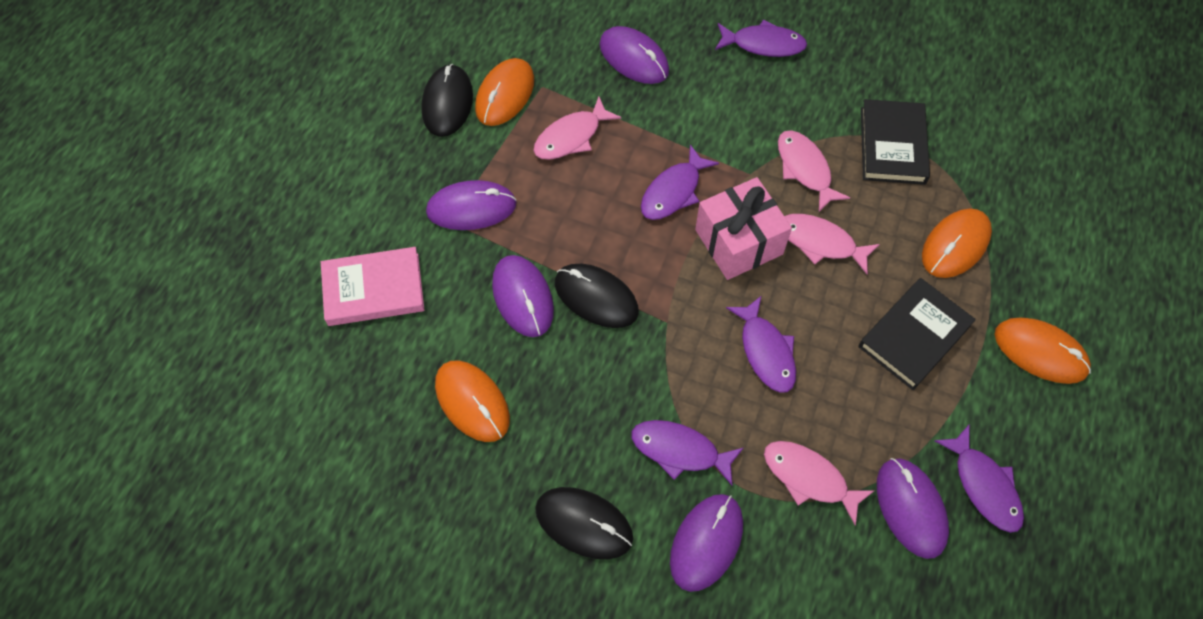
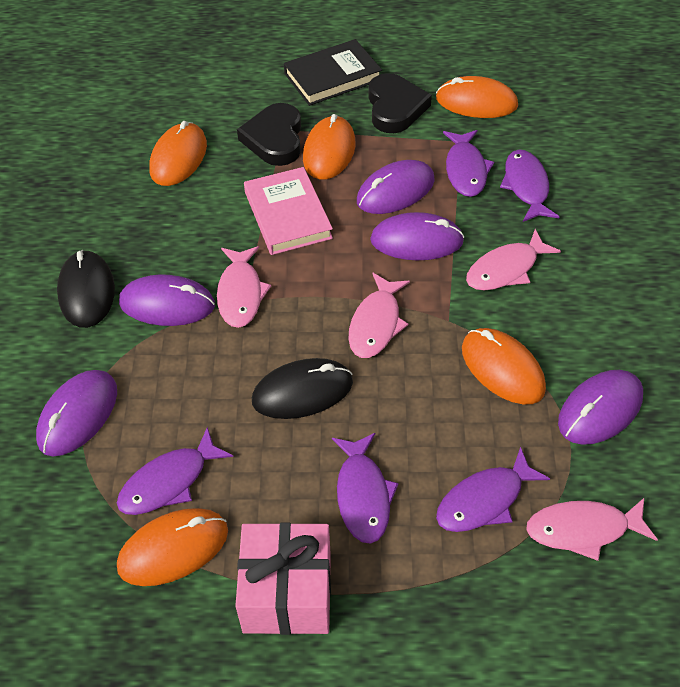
black book: 2 -> 1
black heart: 0 -> 2
black mouse: 3 -> 2
orange mouse: 4 -> 5

